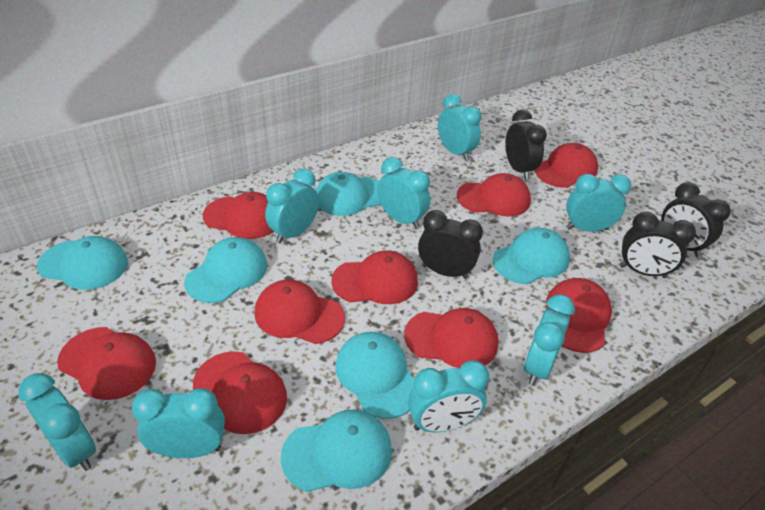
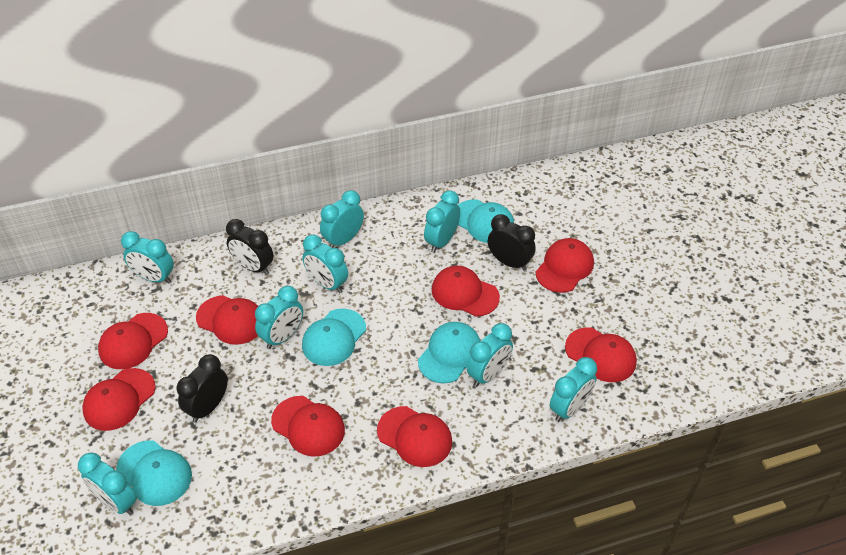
black clock: 4 -> 3
red cap: 9 -> 8
turquoise cap: 6 -> 4

